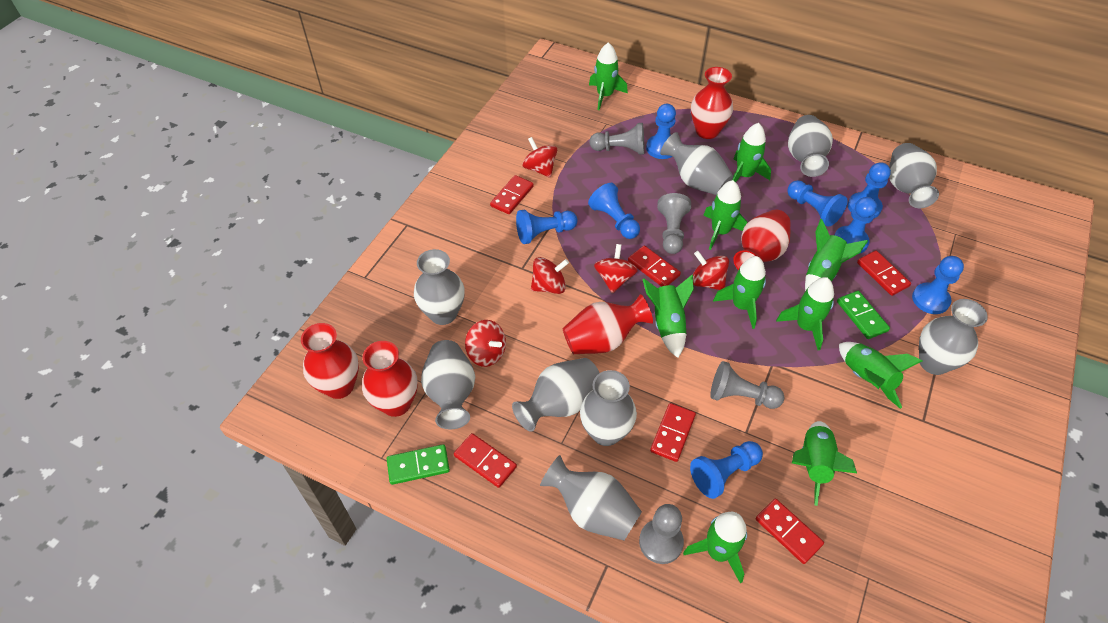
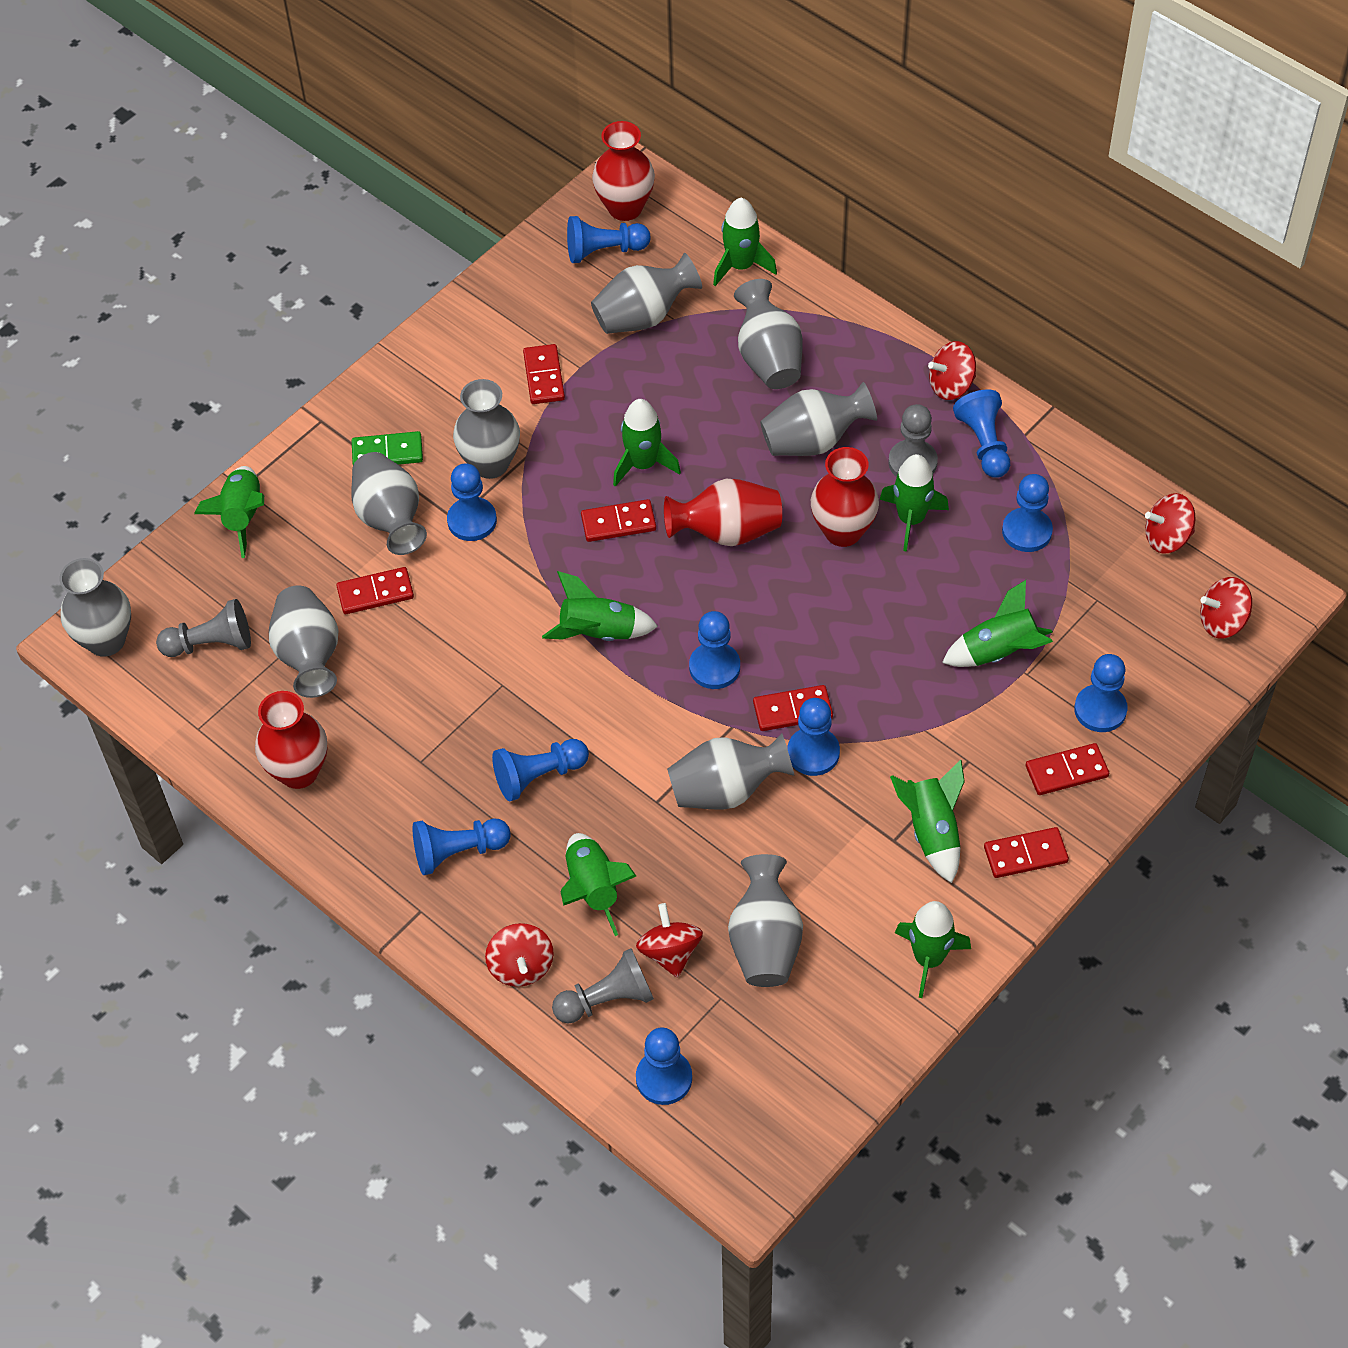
blue pawn: 8 -> 10
green domino: 2 -> 1
green rocket: 10 -> 9
grey pawn: 4 -> 3
red vase: 5 -> 4

